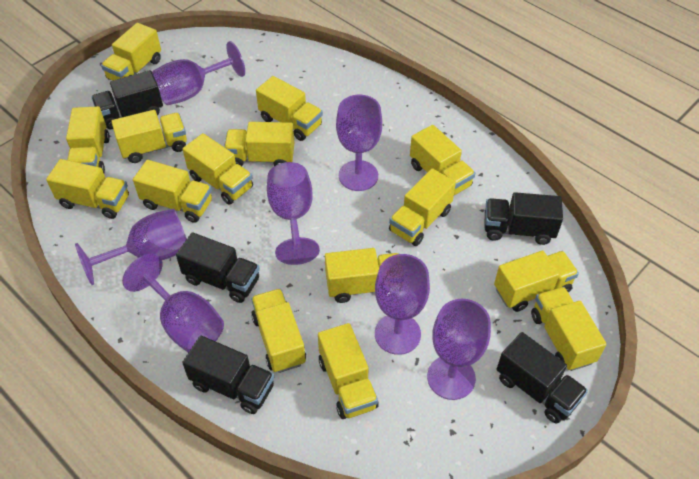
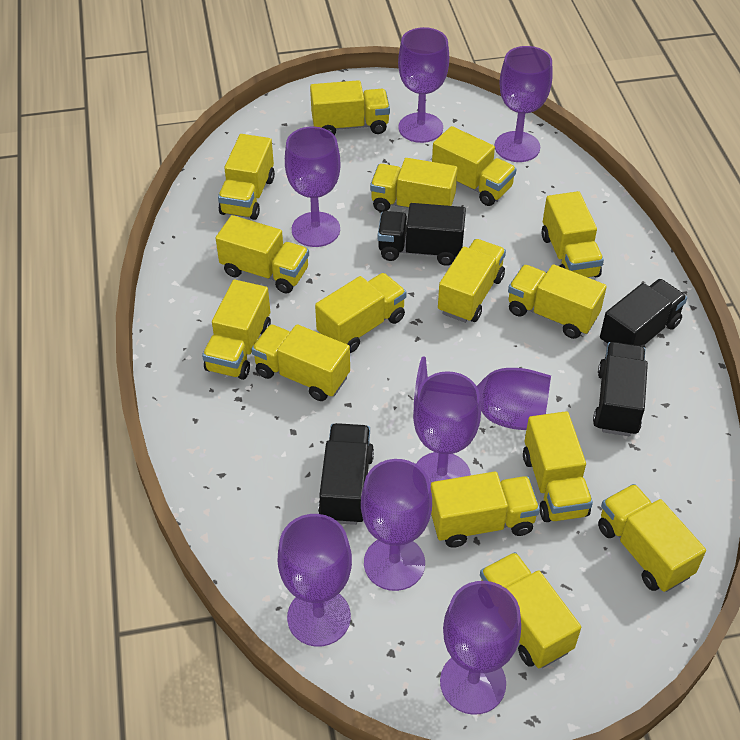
black truck: 5 -> 4
purple goblet: 7 -> 8

